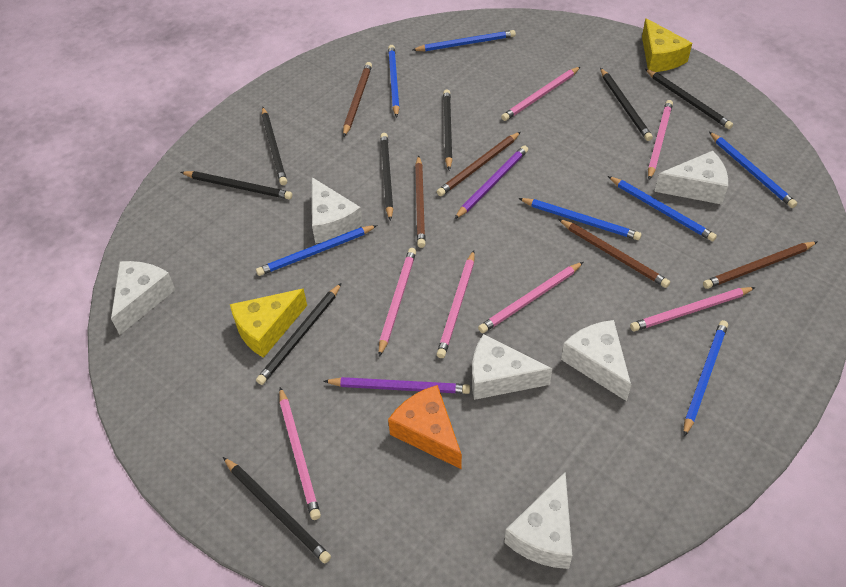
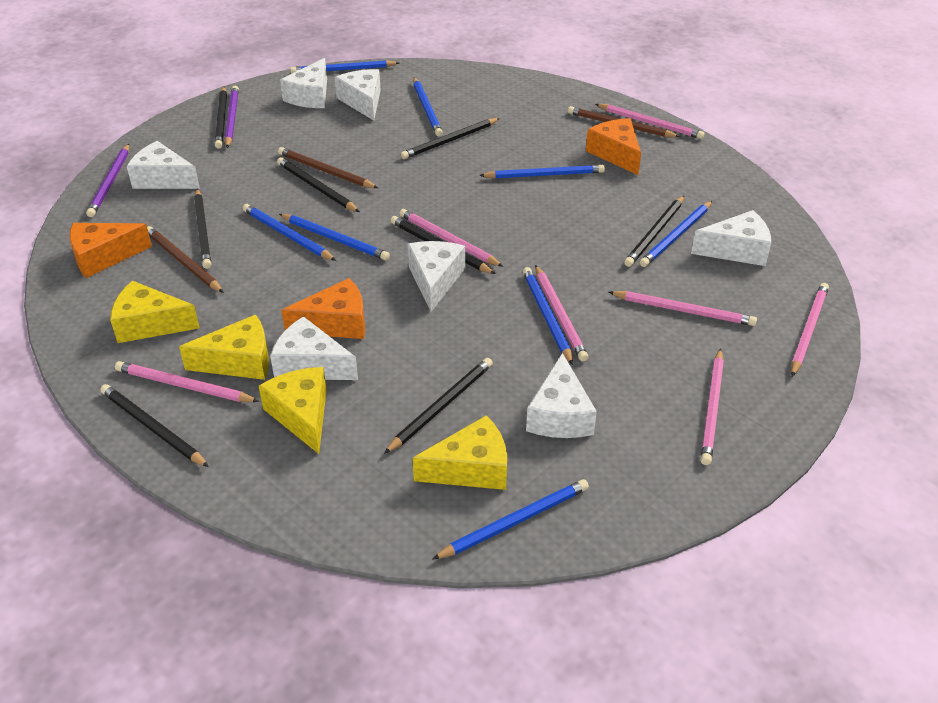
blue pencil: 7 -> 8
brown pencil: 5 -> 3
orange cheese: 1 -> 3
white cheese: 6 -> 7
yellow cheese: 2 -> 4

